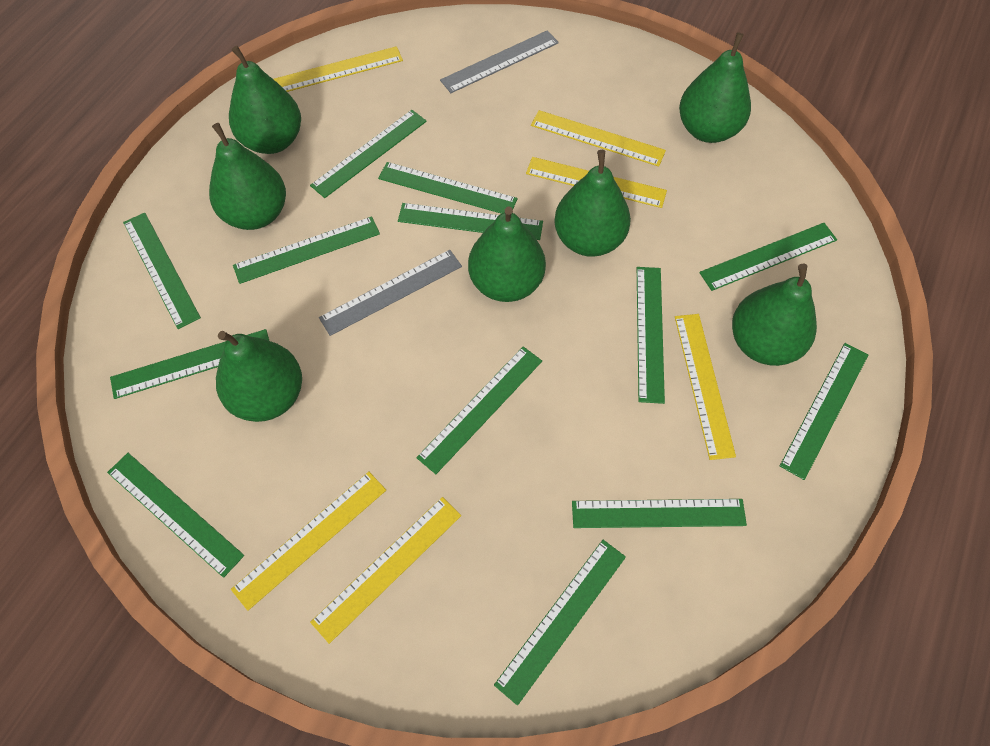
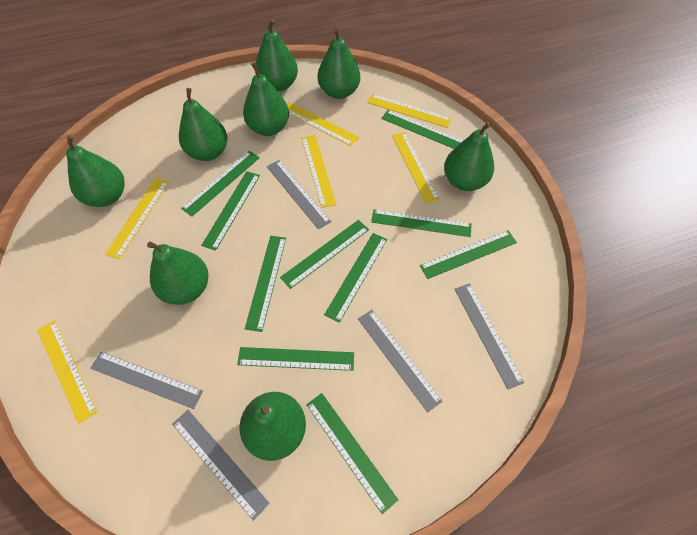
green pear: 7 -> 8
green ruler: 13 -> 10
grey ruler: 2 -> 5

